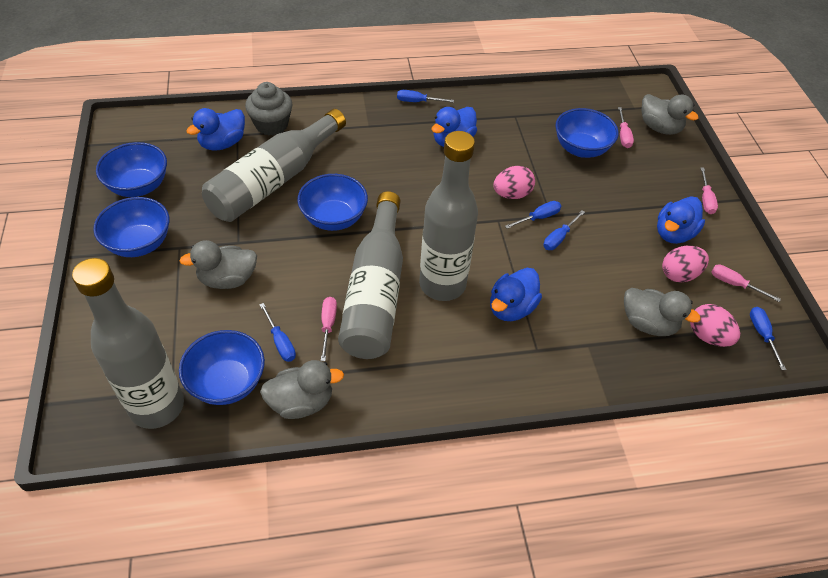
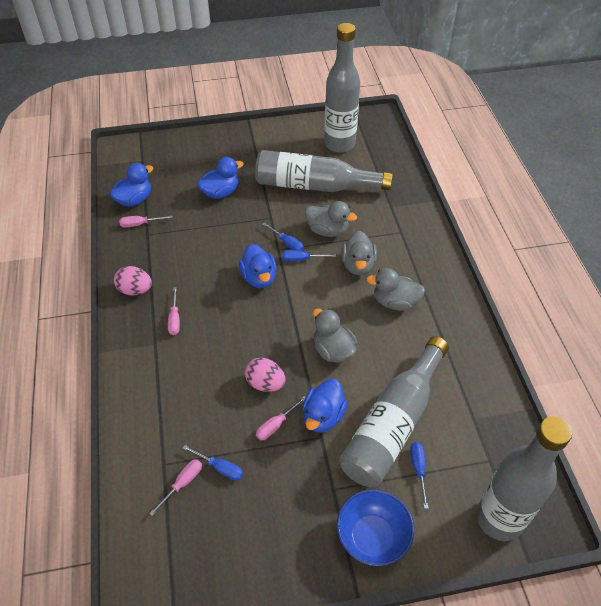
blue bowl: 5 -> 1
blue screwdriver: 5 -> 4
grey cupcake: 1 -> 0
pink egg: 3 -> 2

